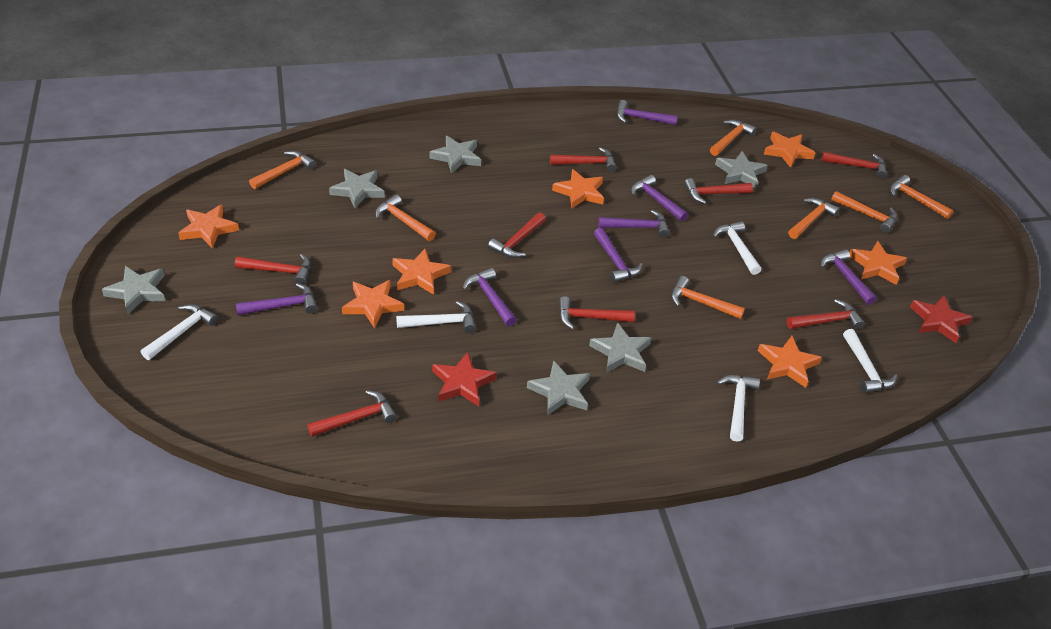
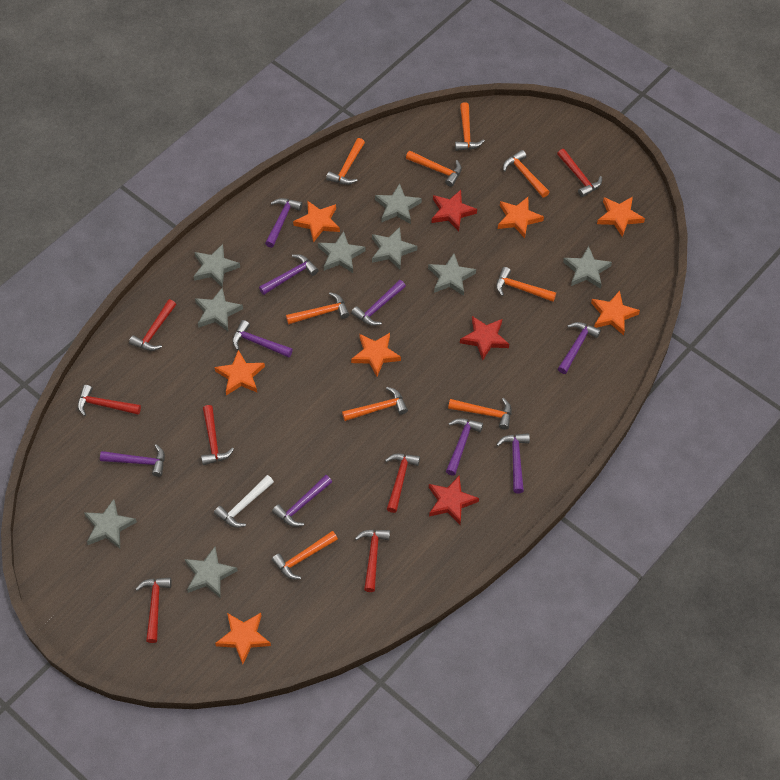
grey star: 6 -> 9
orange hammer: 7 -> 9
purple hammer: 7 -> 9
red hammer: 8 -> 7
red star: 2 -> 3
white hammer: 5 -> 1

